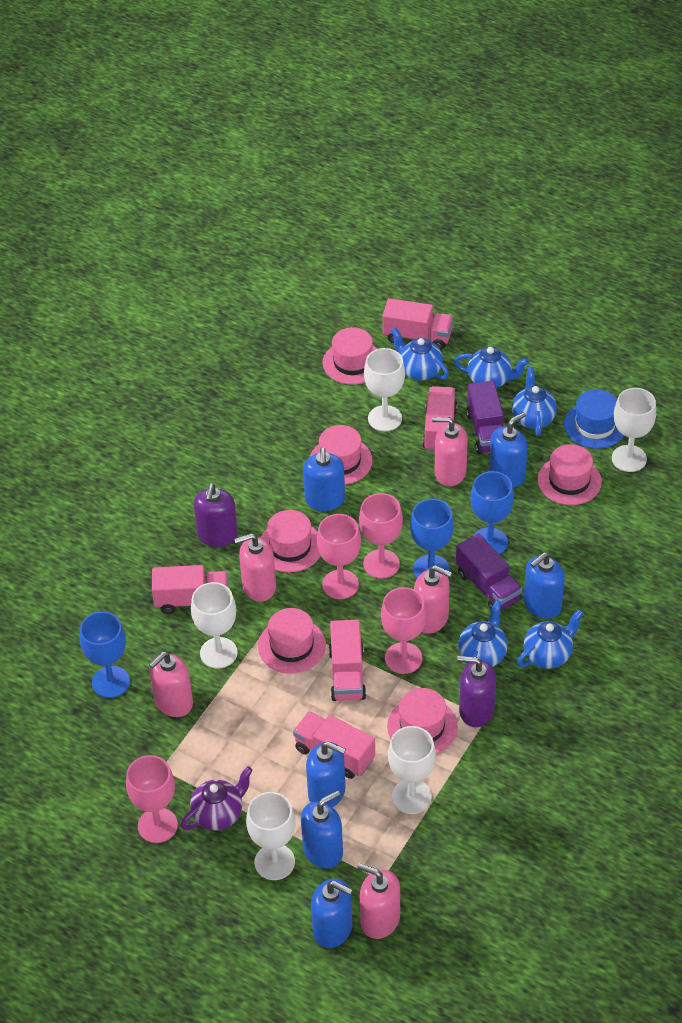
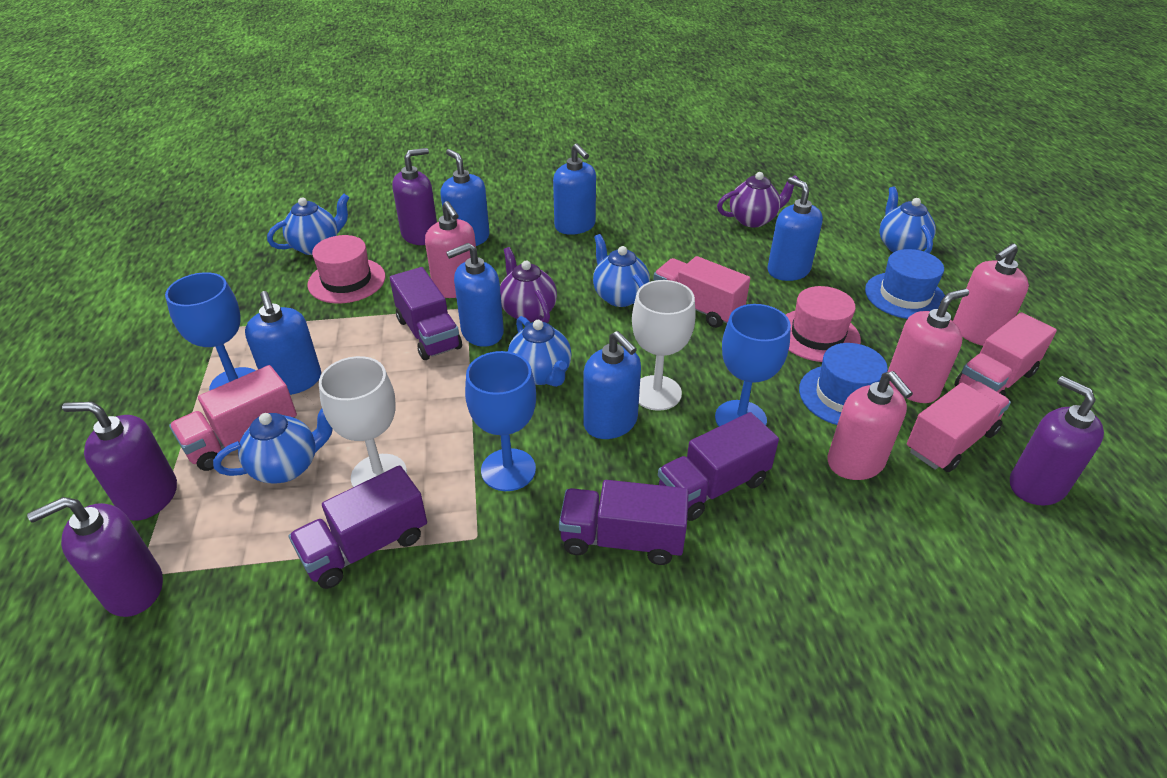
blue hat: 1 -> 2
pink goblet: 4 -> 0
pink hat: 6 -> 2
pink soap dispenser: 5 -> 4
pink truck: 5 -> 4
purple soap dispenser: 2 -> 4
purple teapot: 1 -> 2
purple truck: 2 -> 4
white goblet: 5 -> 2

